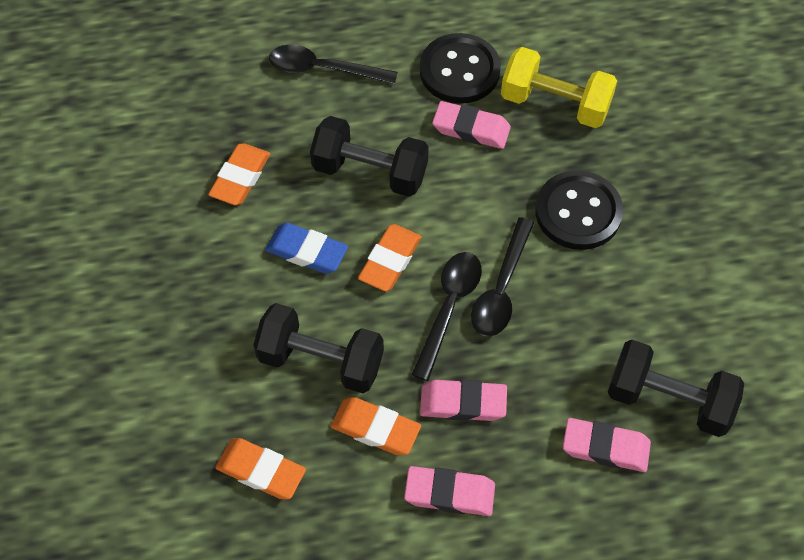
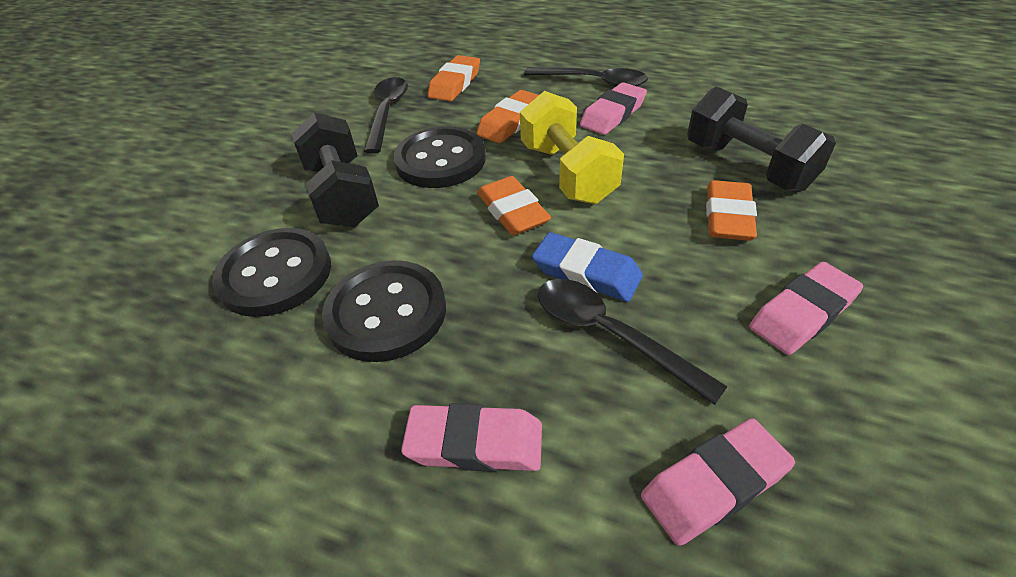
black button: 2 -> 3
black dumbbell: 3 -> 2

